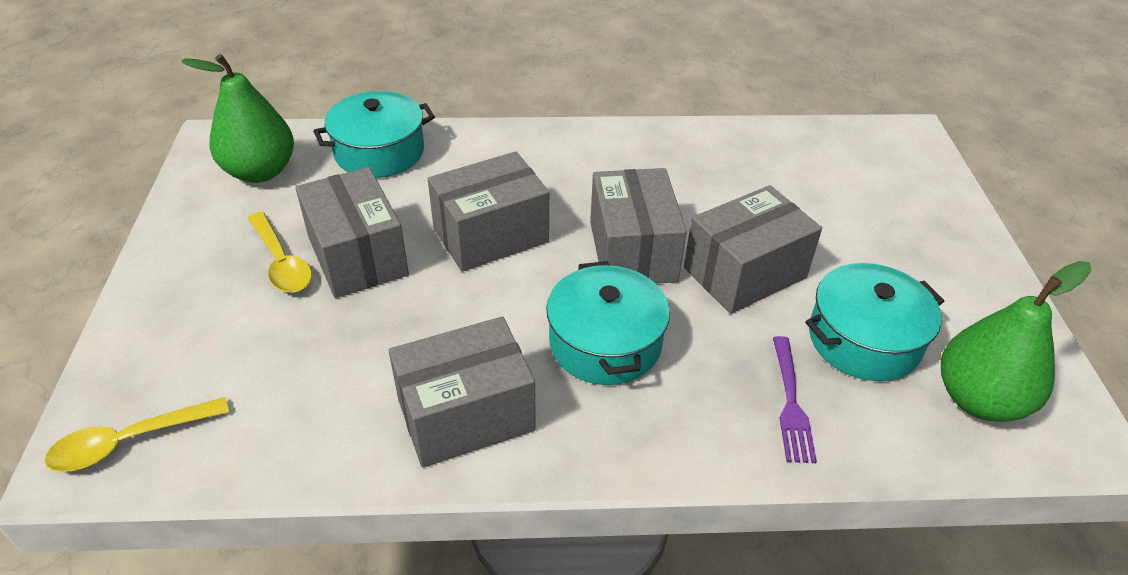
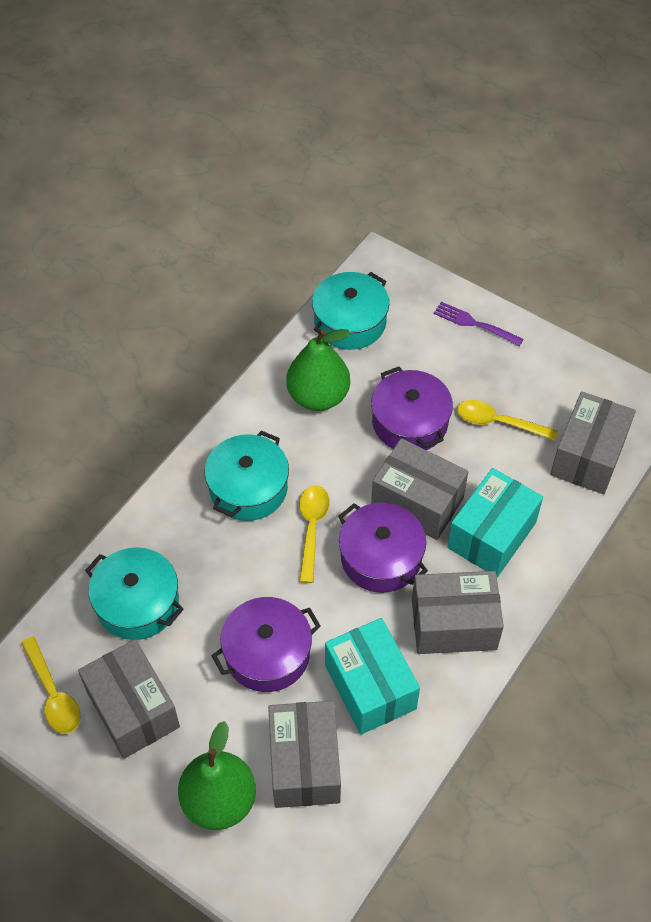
purple pot: 0 -> 3
turquoise box: 0 -> 2
yellow spoon: 2 -> 3

